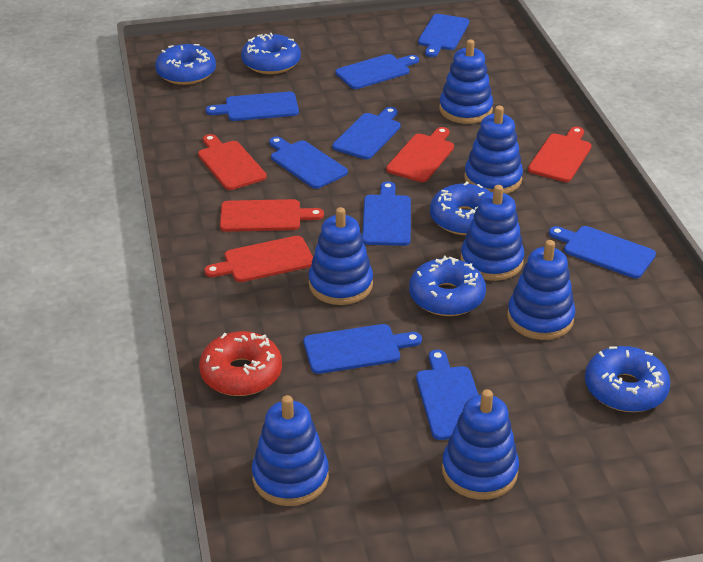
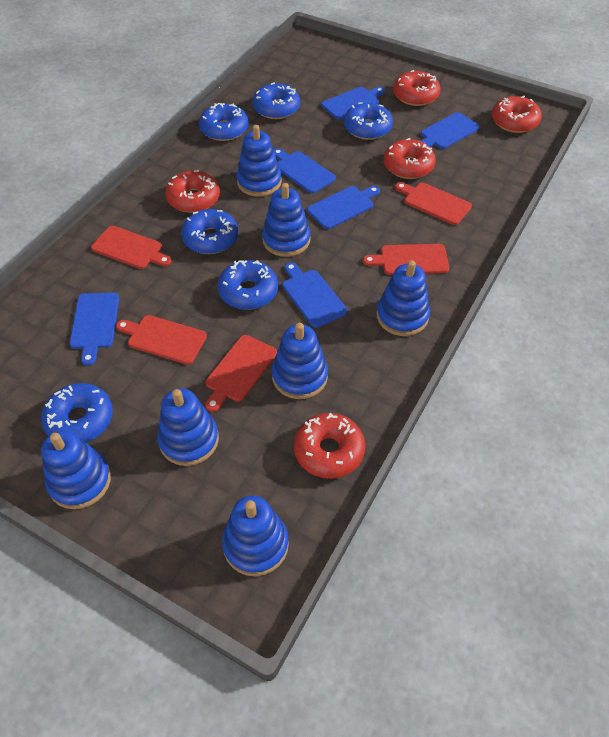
blue cutting board: 9 -> 6
blue donut: 5 -> 6
red donut: 1 -> 5

